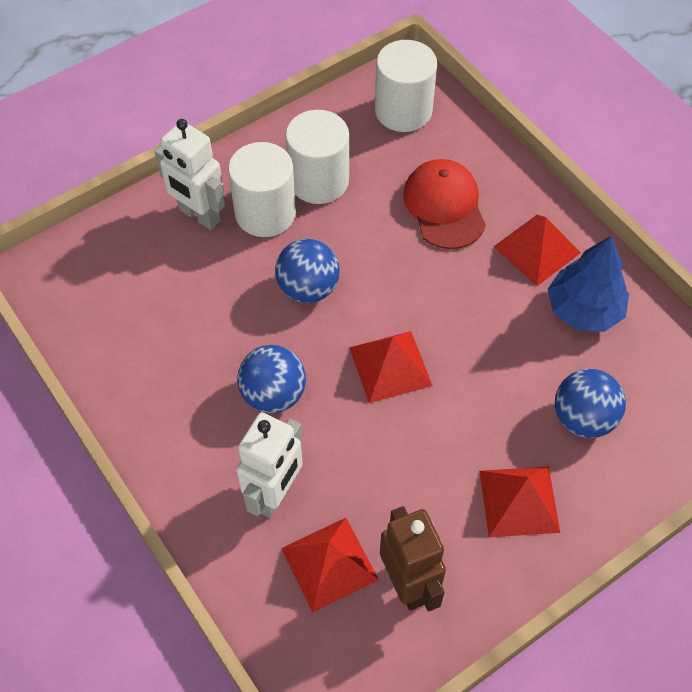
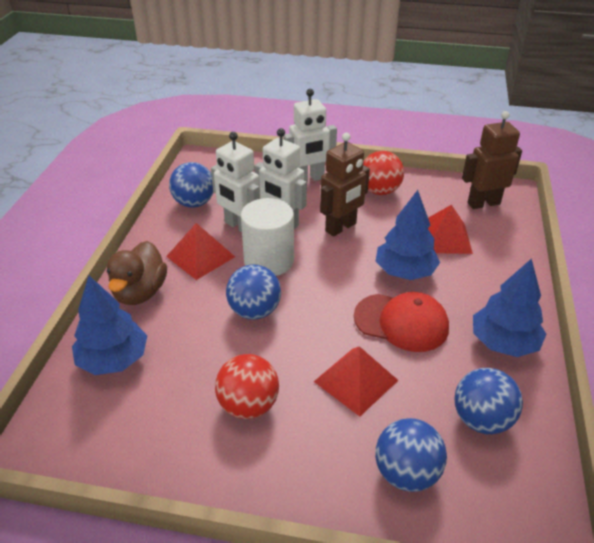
blue ball: 3 -> 4
blue tree: 1 -> 3
brown duck: 0 -> 1
brown robot: 1 -> 2
red ball: 0 -> 2
red pyramid: 4 -> 3
white cylinder: 3 -> 1
white robot: 2 -> 3

